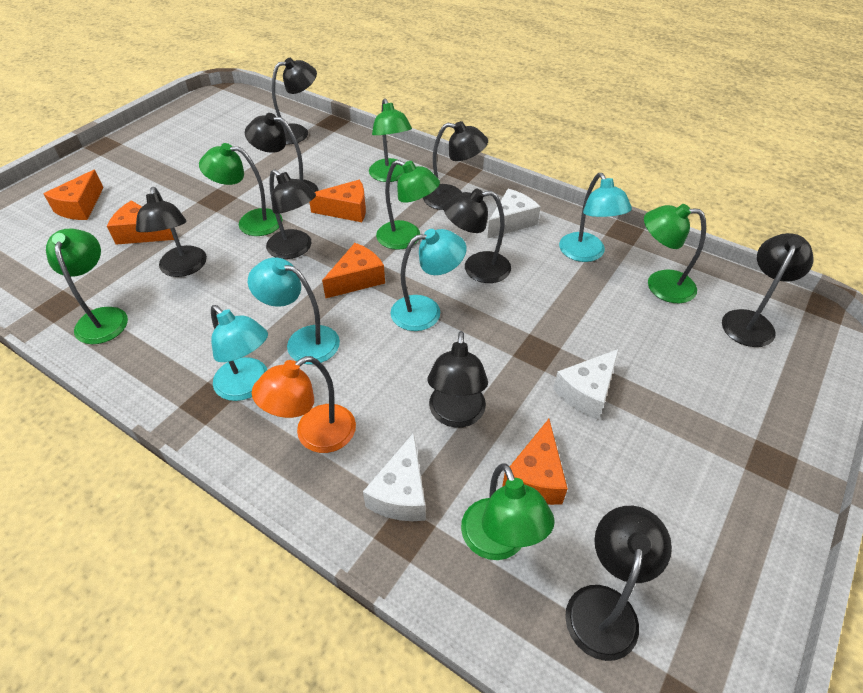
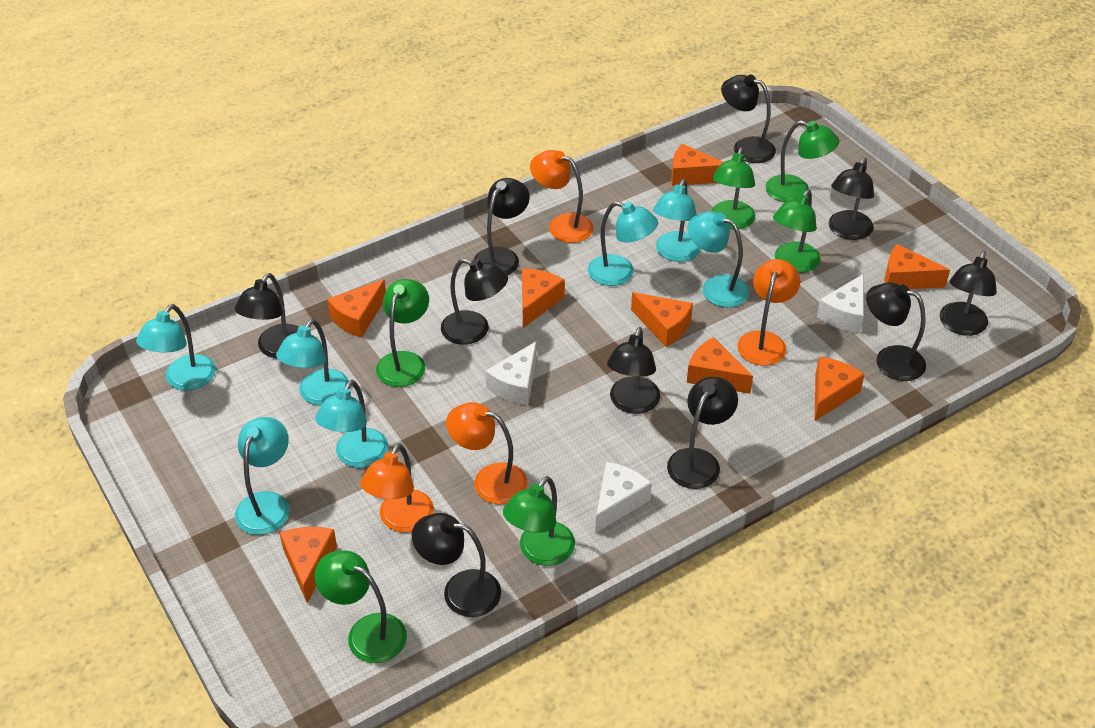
black lamp: 9 -> 10
orange cheese: 5 -> 8
orange lamp: 1 -> 4
turquoise lamp: 4 -> 7

